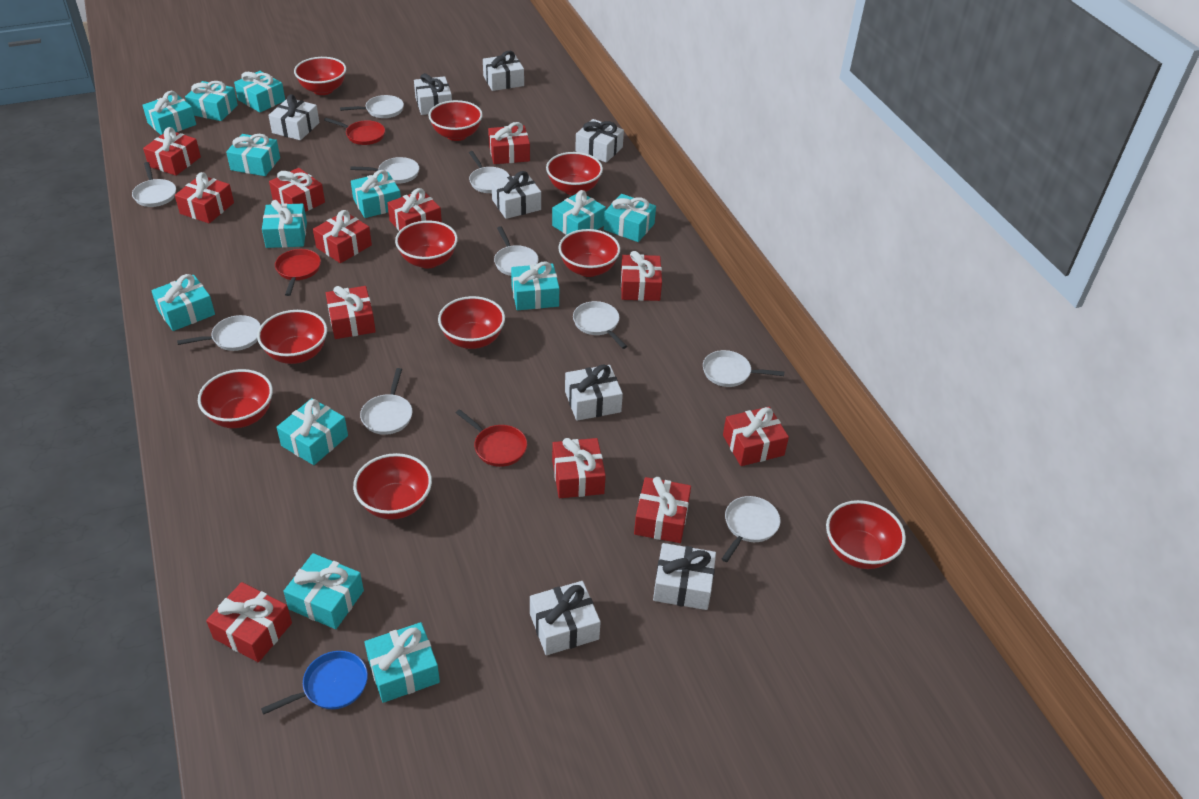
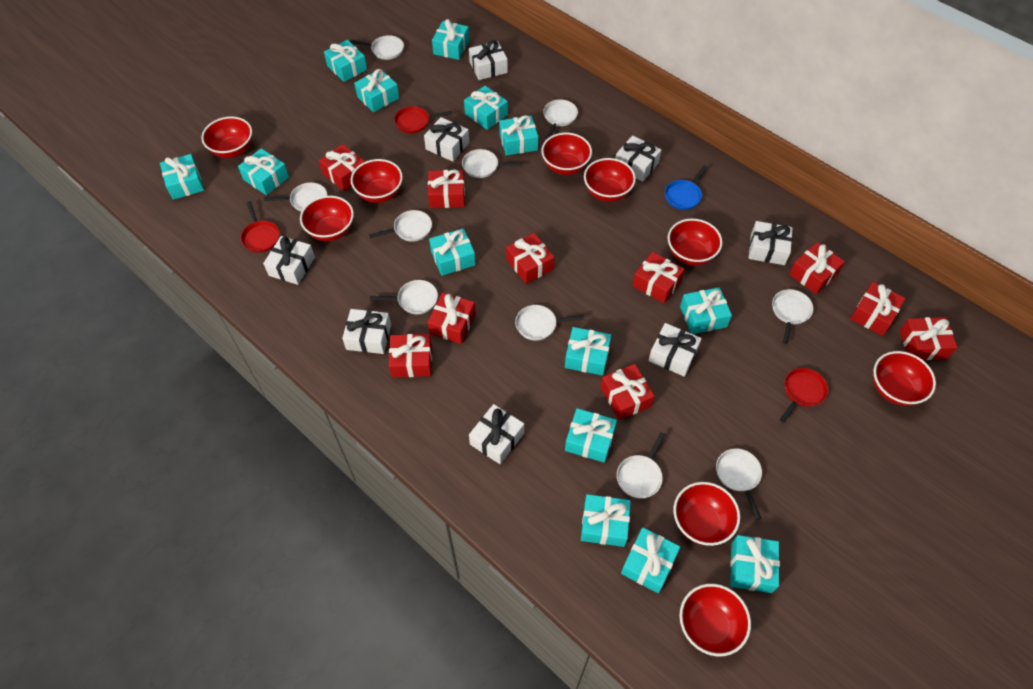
red bowl: 10 -> 9
red gift: 12 -> 10
turquoise gift: 13 -> 14

